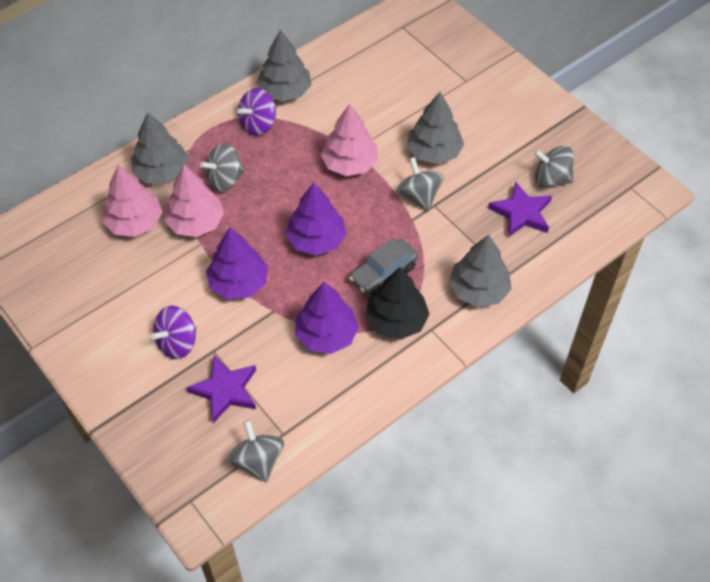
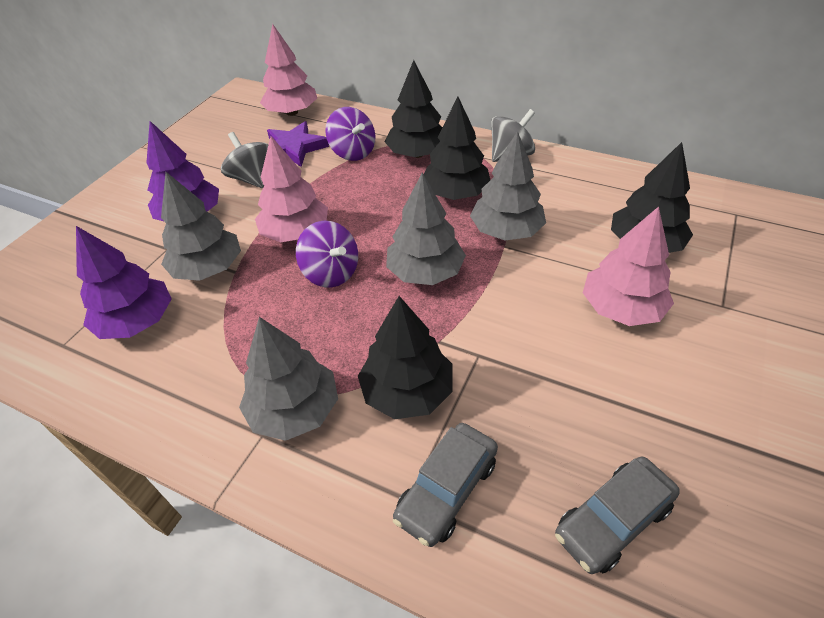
black tree: 1 -> 4
grey car: 1 -> 2
grey spinning top: 4 -> 2
purple star: 2 -> 1
purple tree: 3 -> 2

